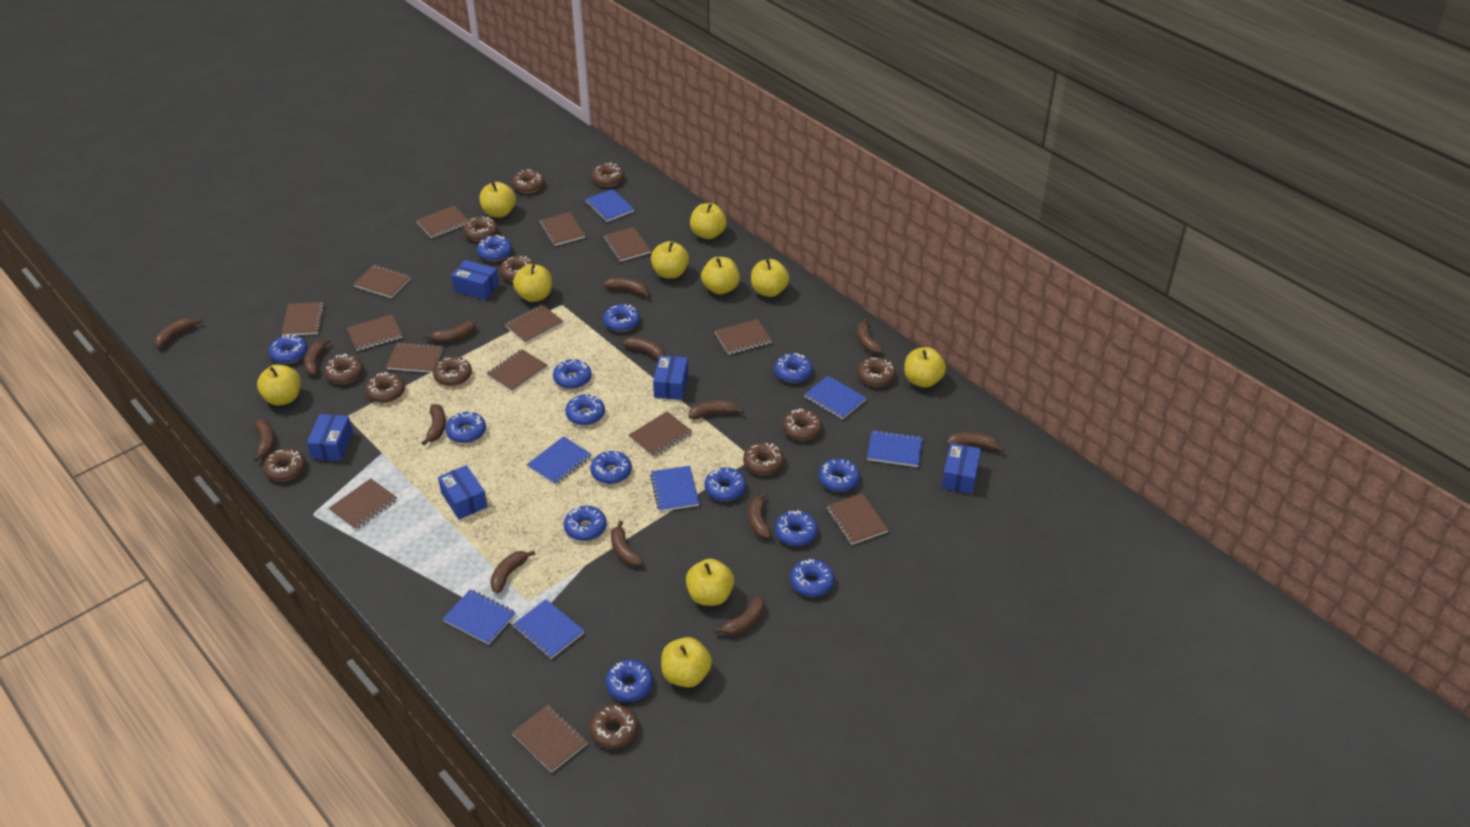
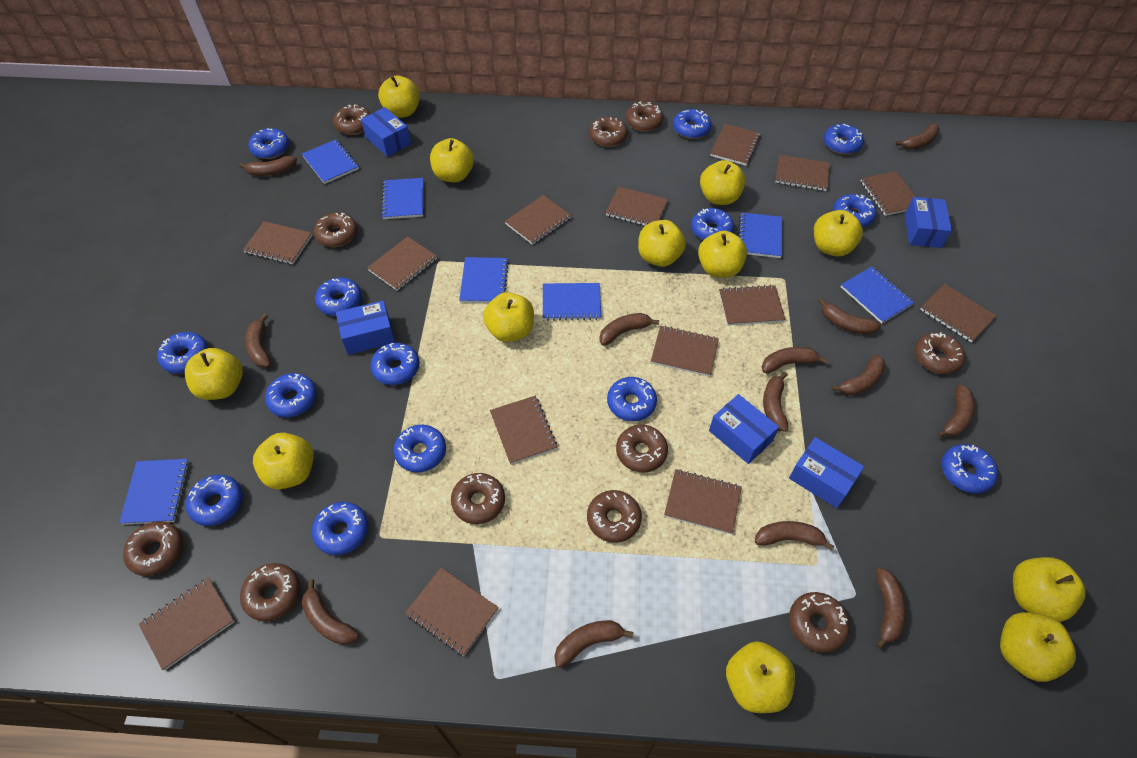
brown banana: 14 -> 13
brown donut: 12 -> 11
yellow apple: 10 -> 12

